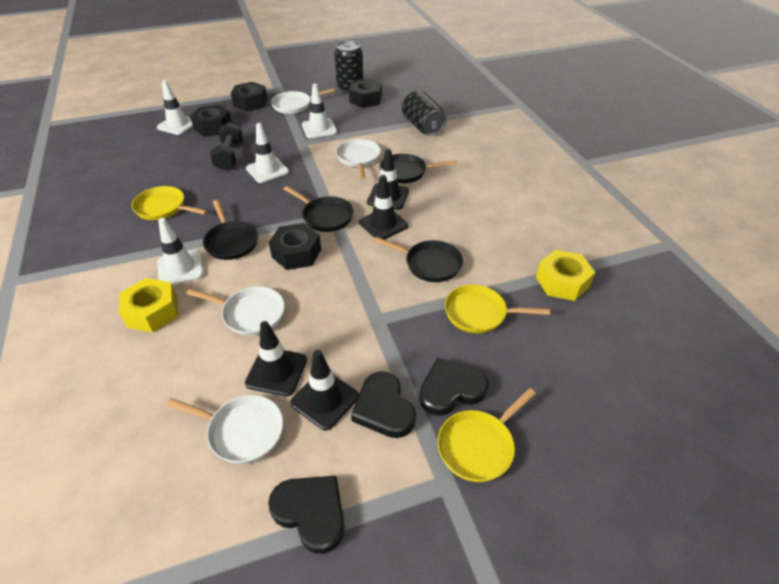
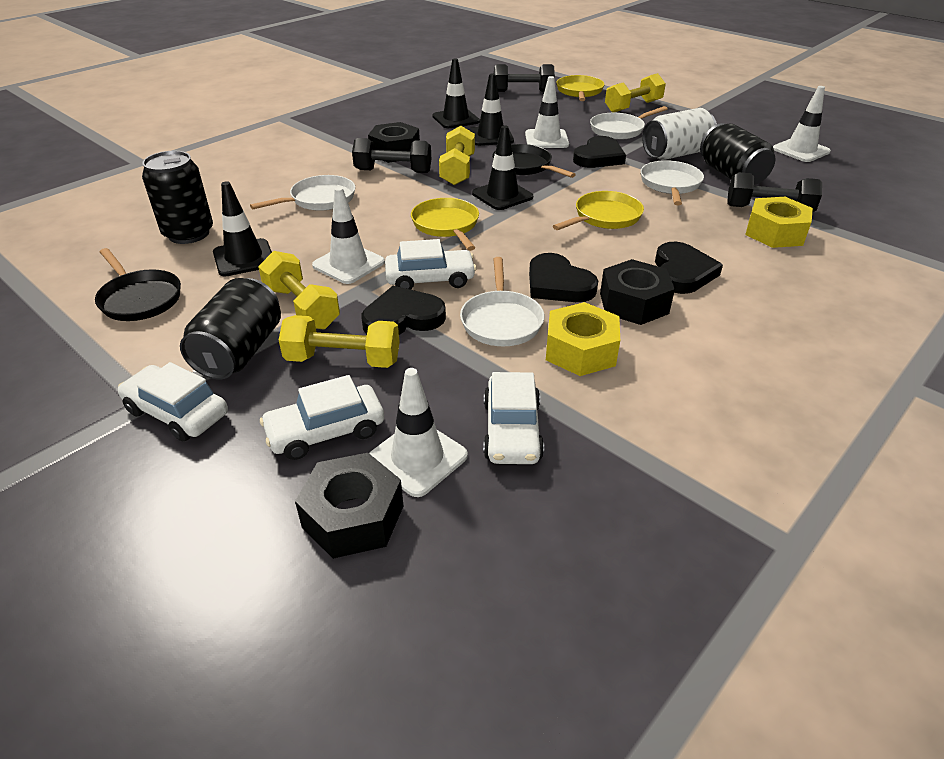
black can: 2 -> 3
black dumbbell: 1 -> 3
black heart: 3 -> 4
black nut: 4 -> 3
black pan: 4 -> 2
white can: 0 -> 1
white car: 0 -> 4
yellow dumbbell: 0 -> 4

